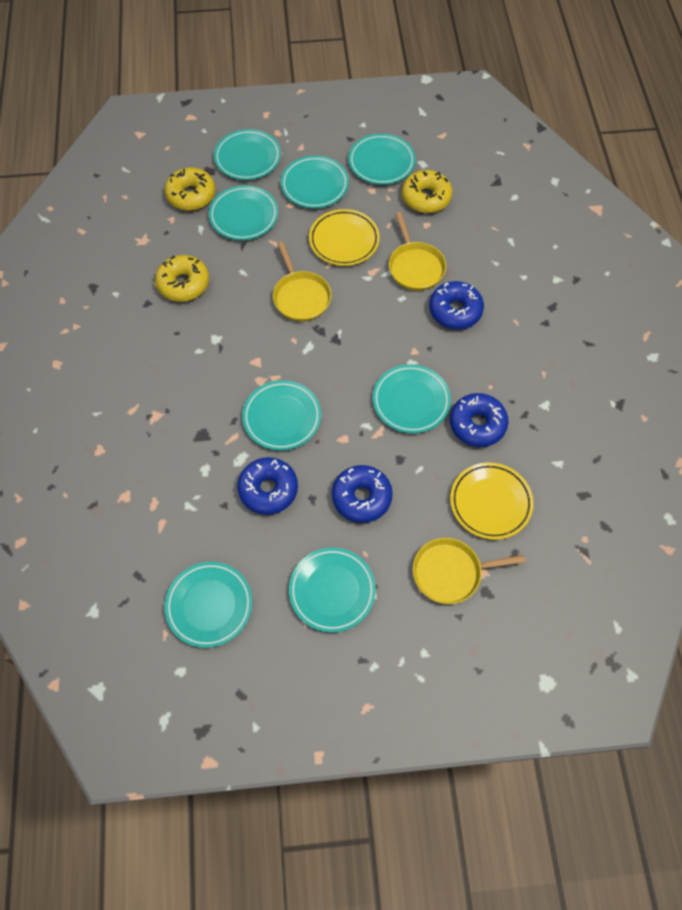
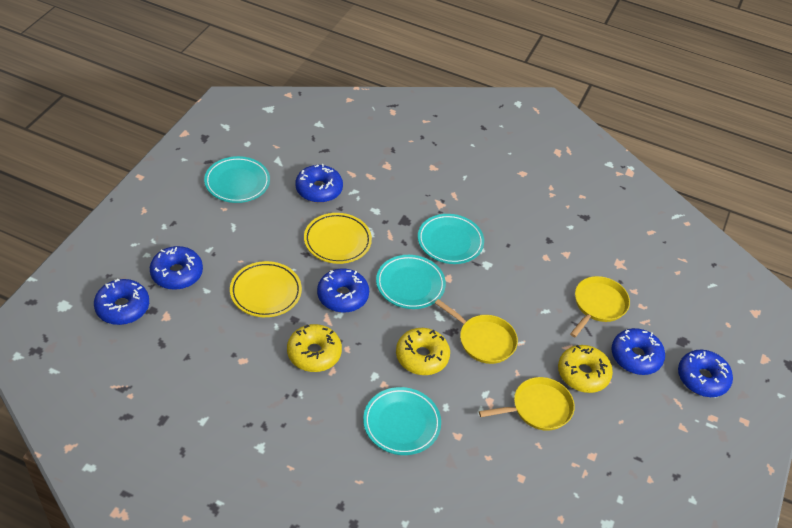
blue donut: 4 -> 6
turquoise plate: 8 -> 4

